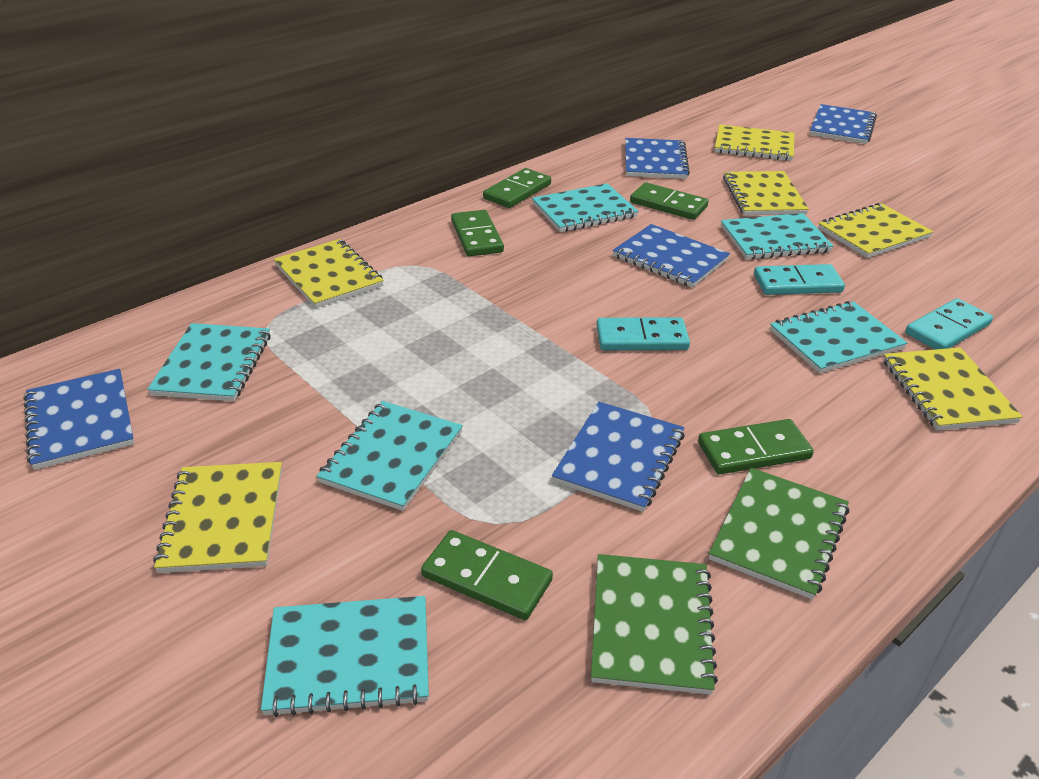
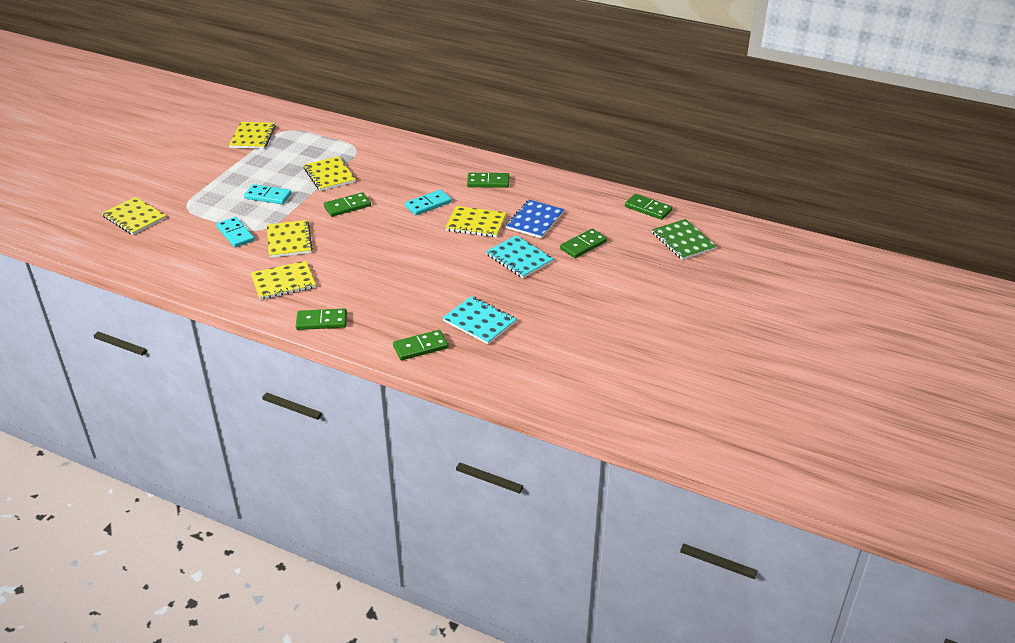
blue notebook: 5 -> 1
green domino: 5 -> 6
green notebook: 2 -> 1
turquoise notebook: 6 -> 2

